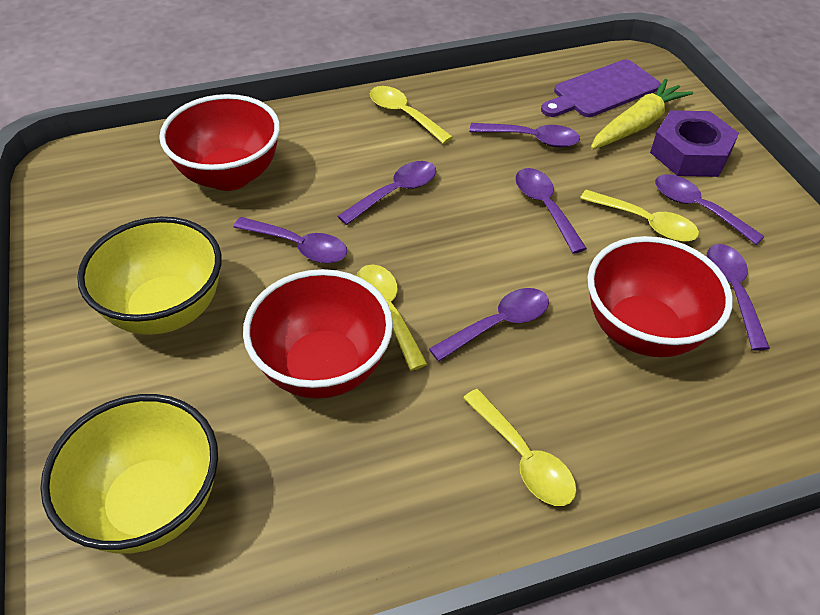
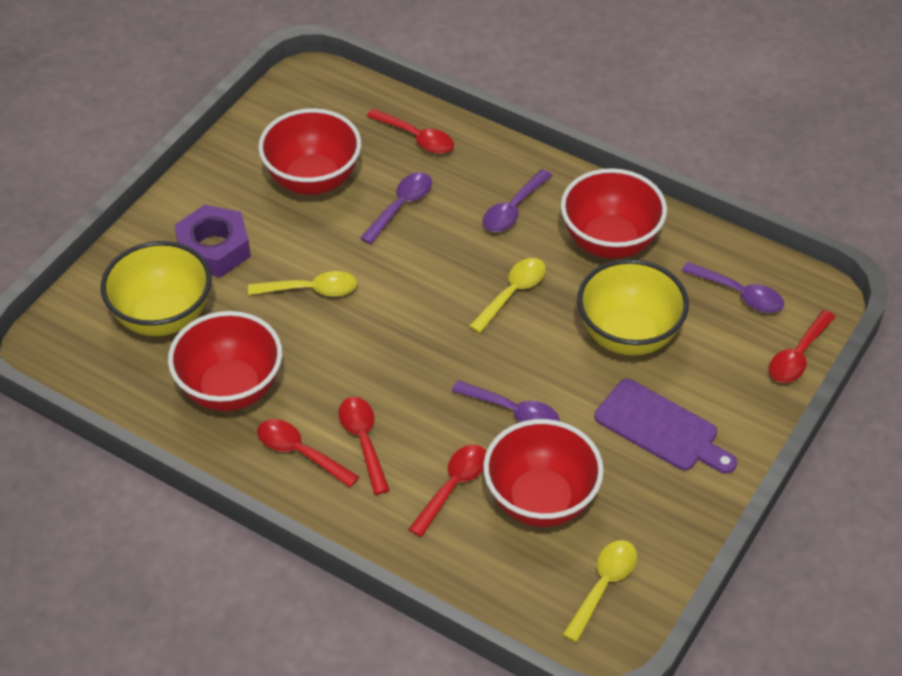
purple spoon: 7 -> 4
red bowl: 3 -> 4
red spoon: 0 -> 5
yellow carrot: 1 -> 0
yellow spoon: 4 -> 3

